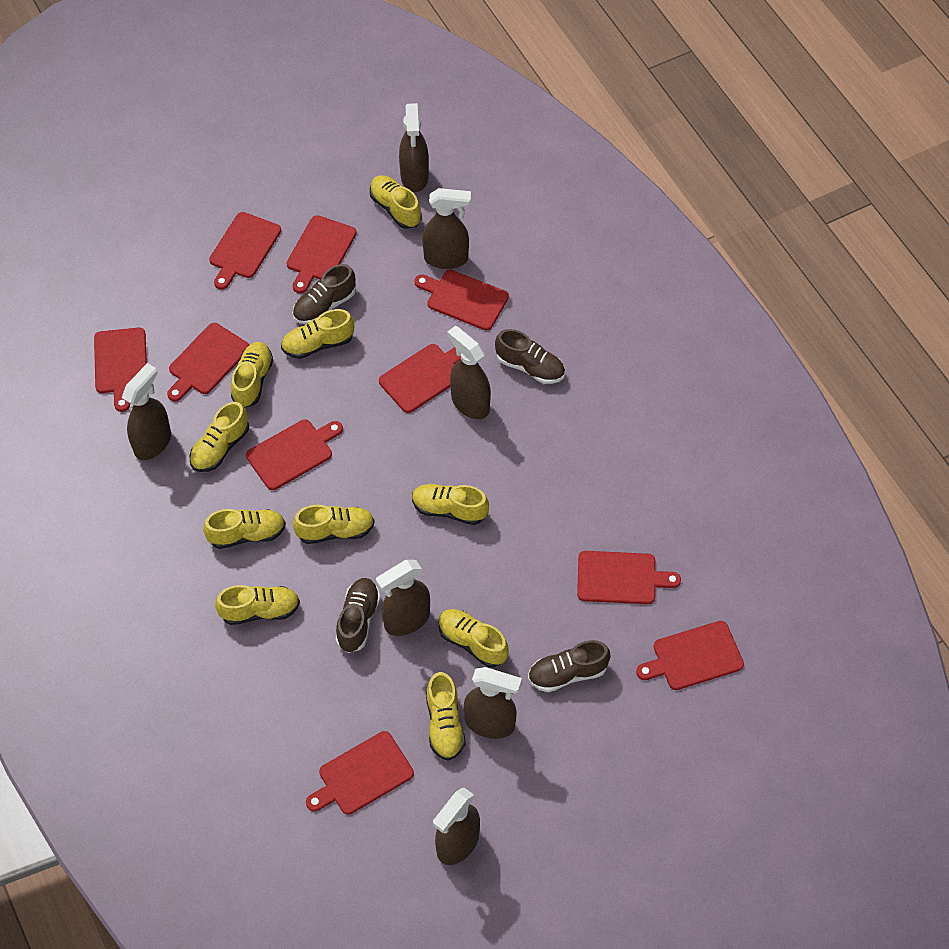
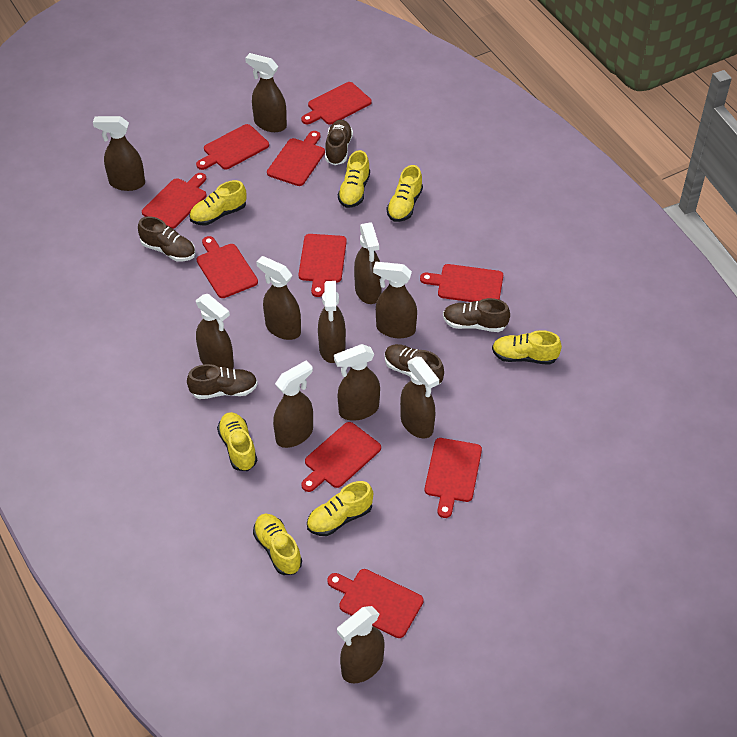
brown shoe: 4 -> 5
brown spray bottle: 7 -> 11
yellow shoe: 10 -> 7

